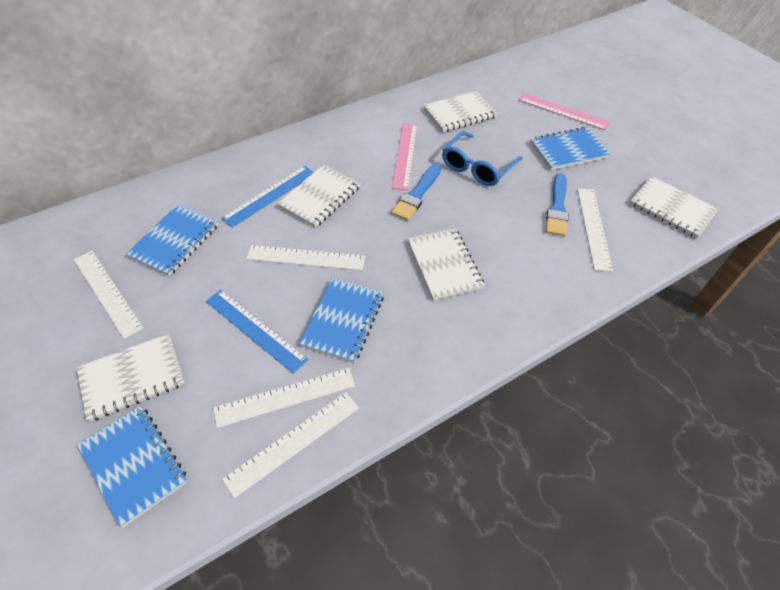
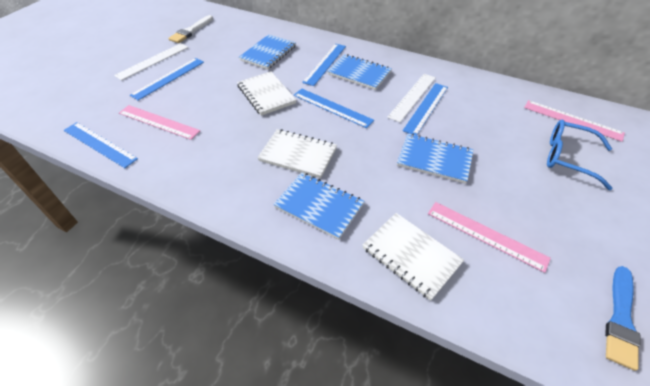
blue brush: 2 -> 1
blue ruler: 2 -> 5
pink ruler: 2 -> 3
white brush: 0 -> 1
white notebook: 5 -> 3
white ruler: 5 -> 2

